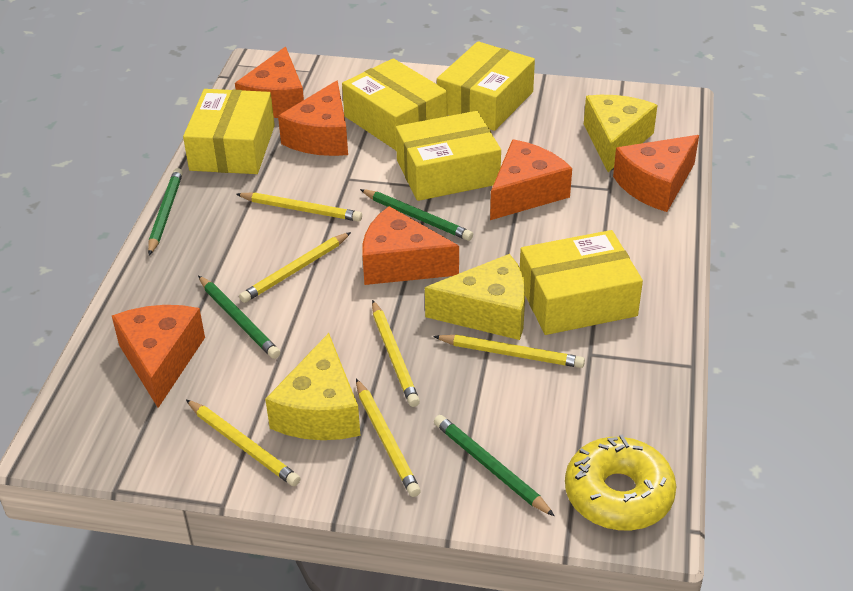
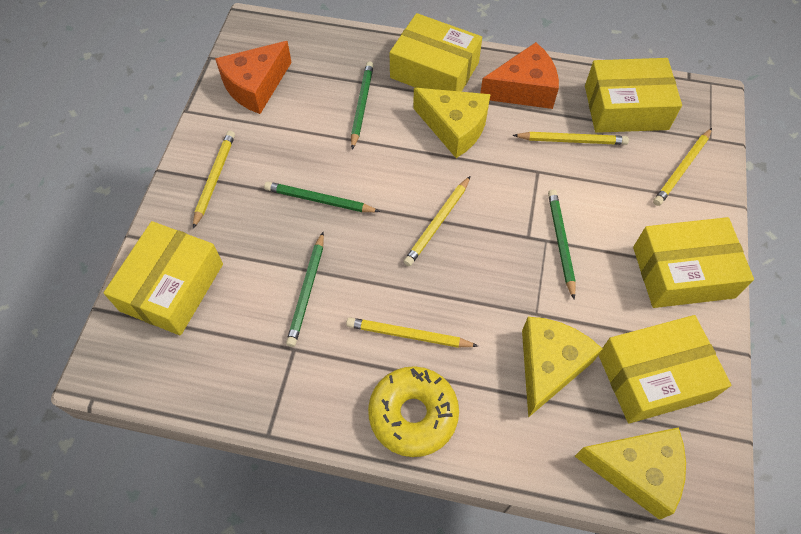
orange cheese: 6 -> 2
yellow pencil: 6 -> 5

